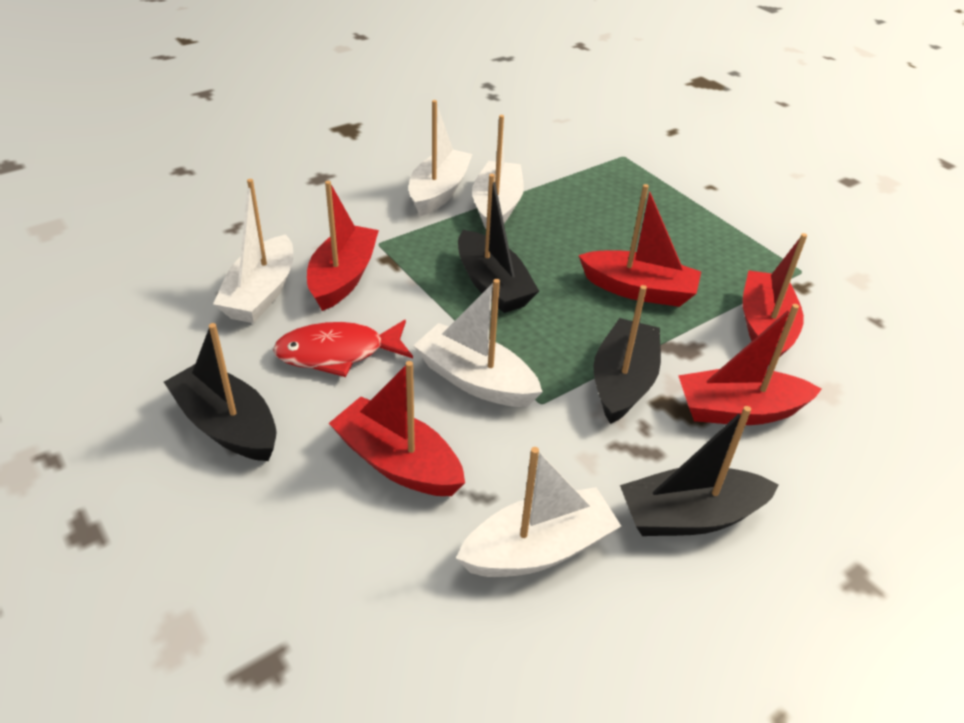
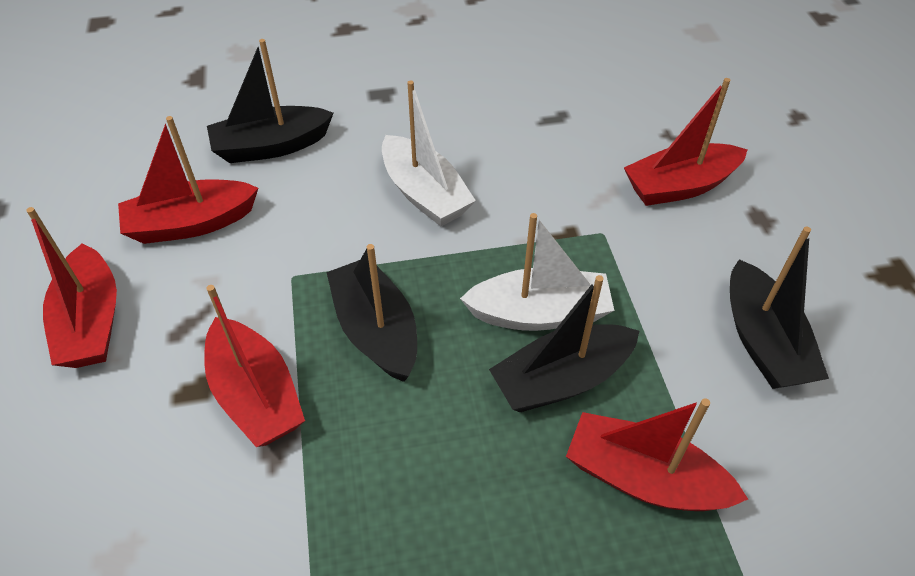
red fish: 1 -> 0
white boat: 5 -> 2

